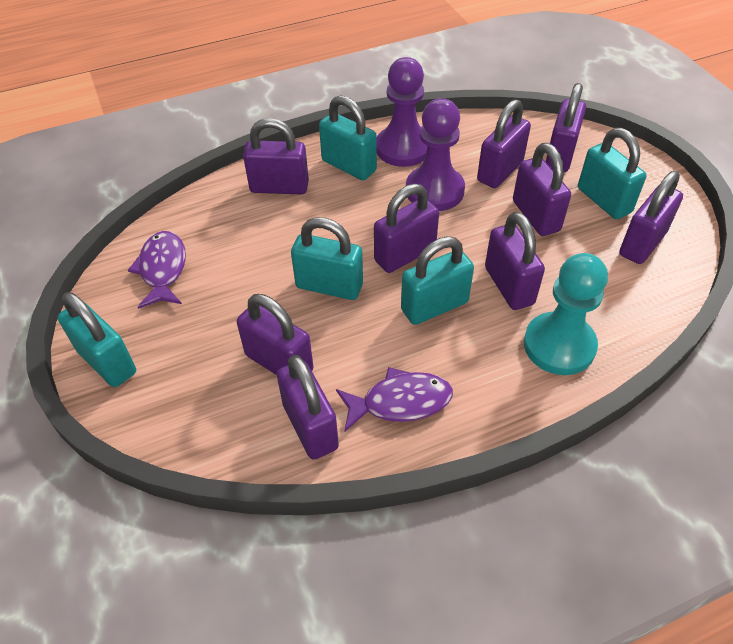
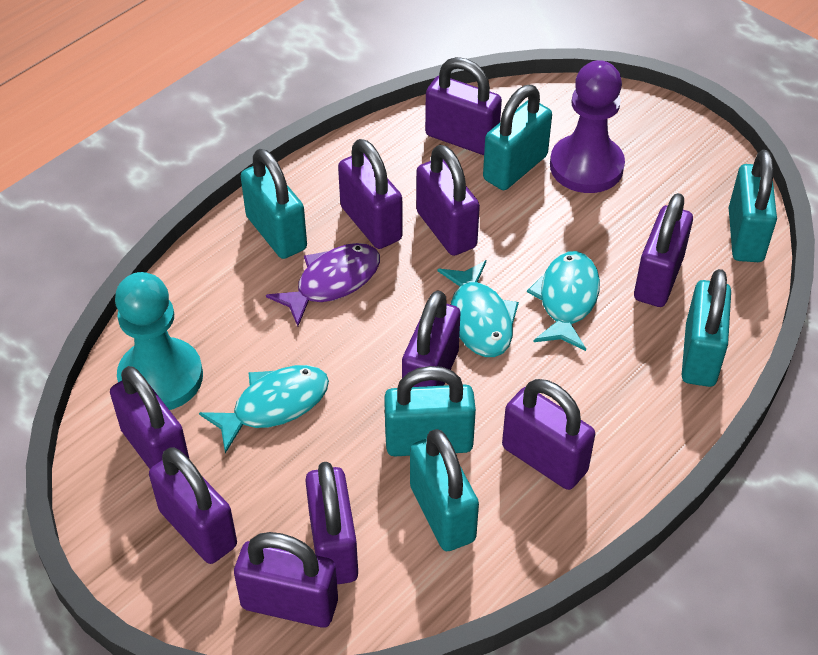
purple fish: 2 -> 1
purple padlock: 9 -> 10
purple pawn: 2 -> 1
turquoise fish: 0 -> 3
turquoise padlock: 5 -> 6

